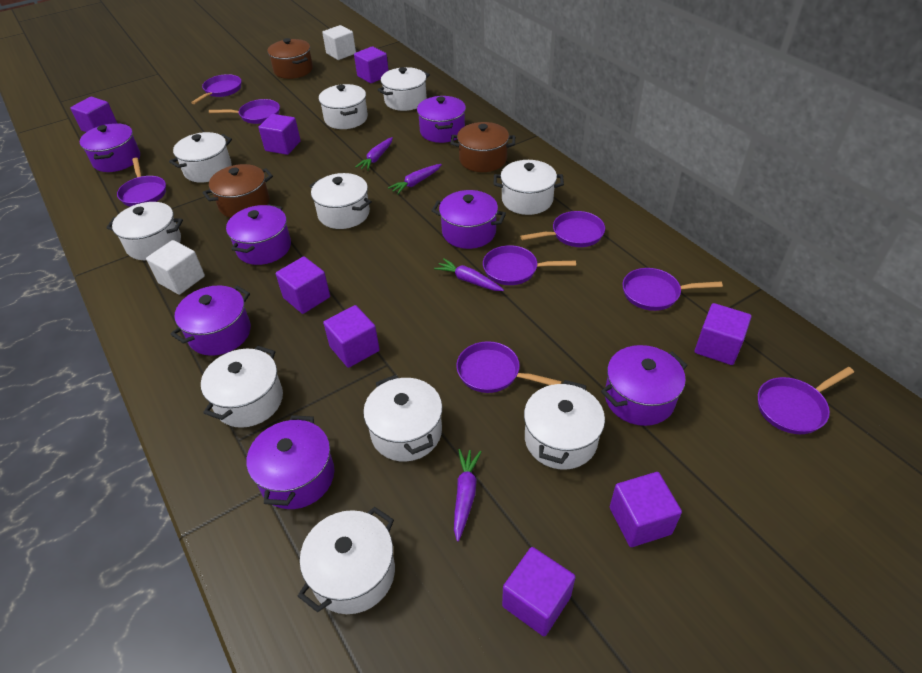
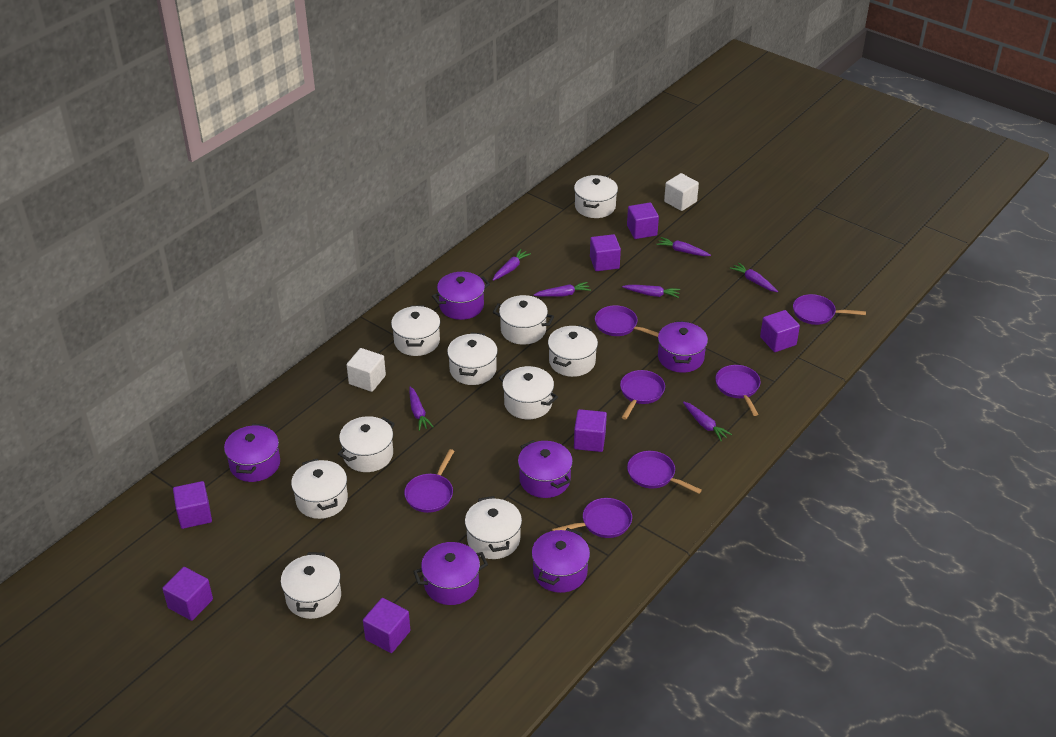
brown pot: 3 -> 0
purple carrot: 4 -> 7
purple cube: 8 -> 7
purple pan: 8 -> 7
purple pot: 7 -> 6

